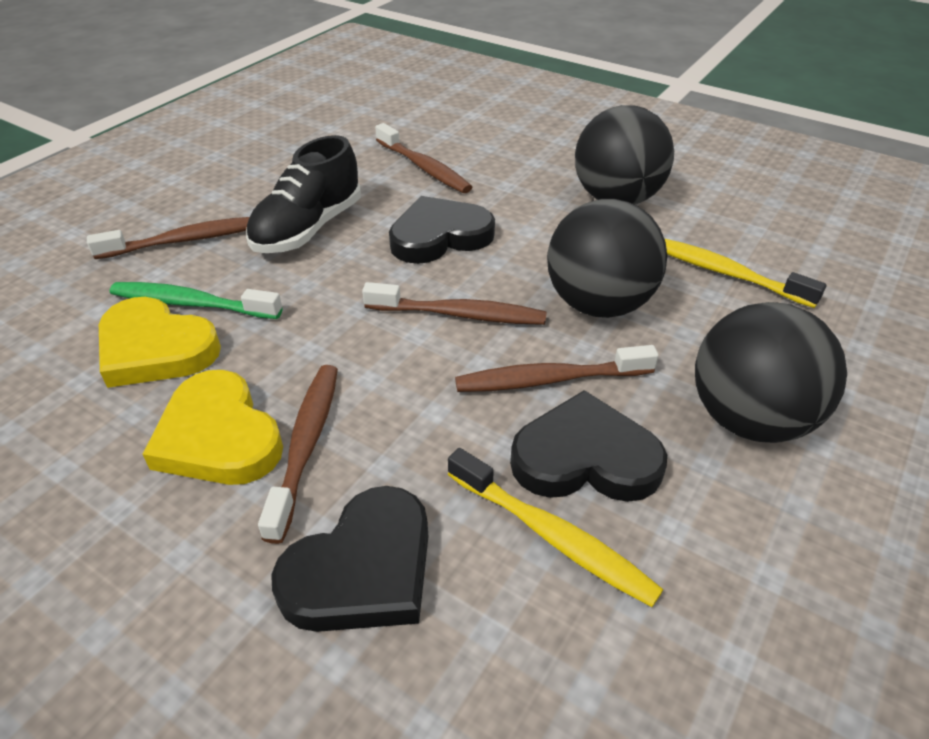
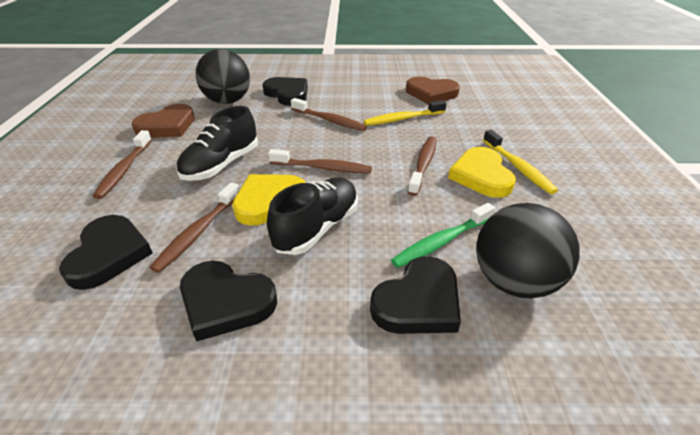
black ball: 3 -> 2
black heart: 3 -> 4
black shoe: 1 -> 2
brown heart: 0 -> 2

